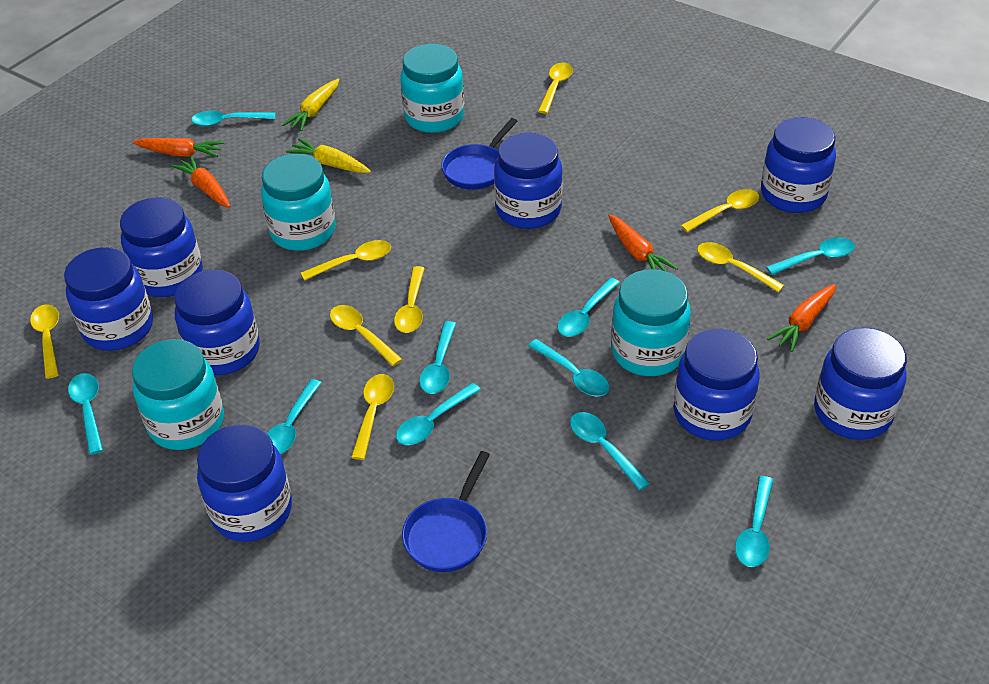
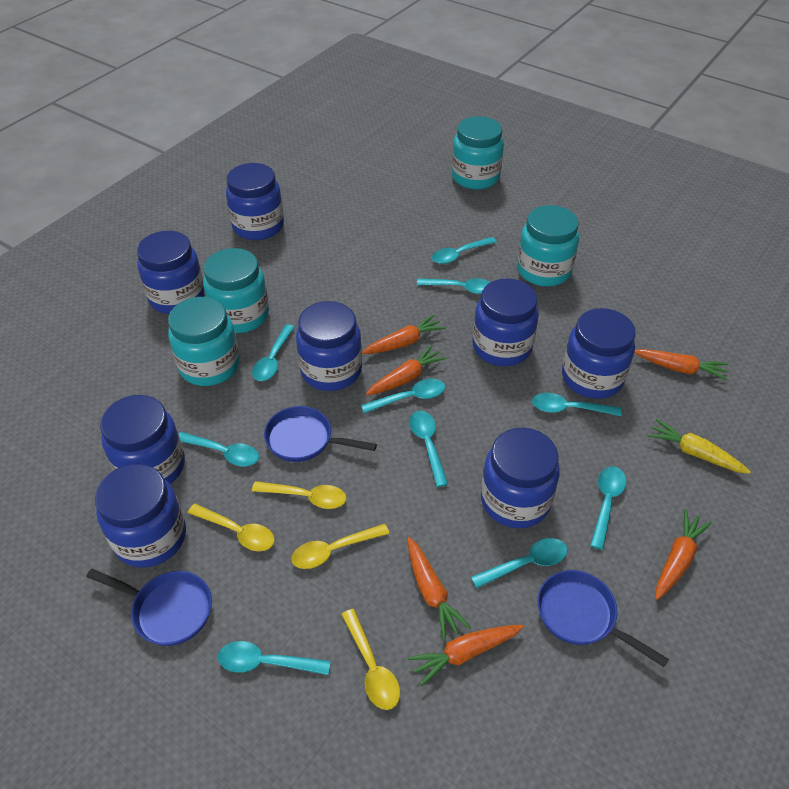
blue pan: 2 -> 3
orange carrot: 4 -> 6
yellow carrot: 2 -> 1
yellow spoon: 8 -> 4

